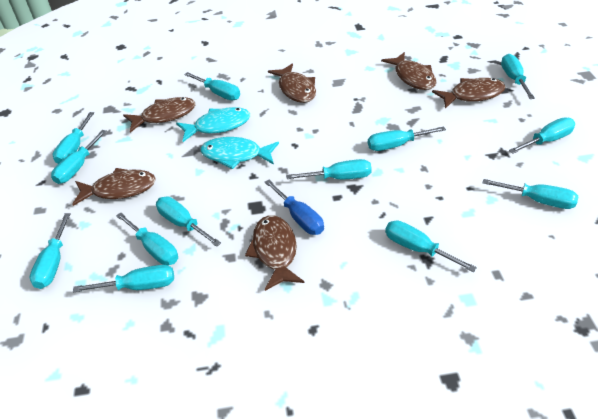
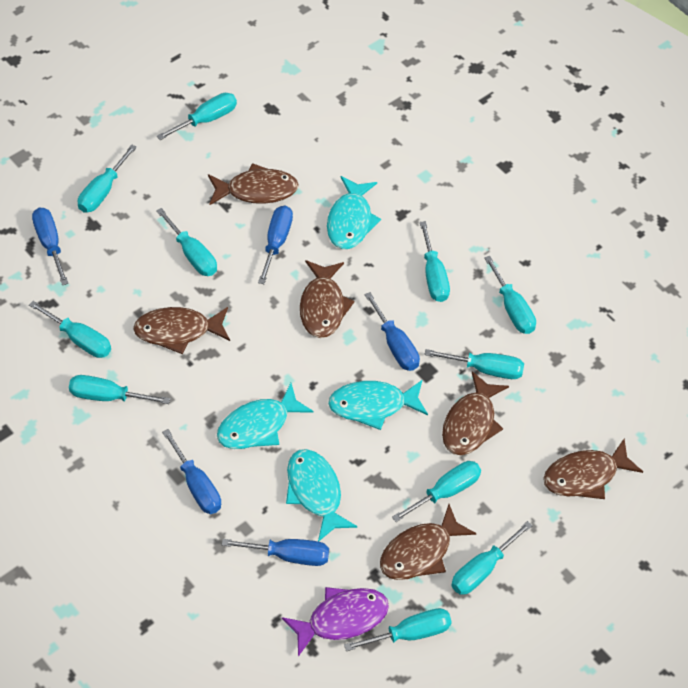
blue screwdriver: 1 -> 5
purple fish: 0 -> 1
turquoise fish: 2 -> 4
turquoise screwdriver: 13 -> 11

